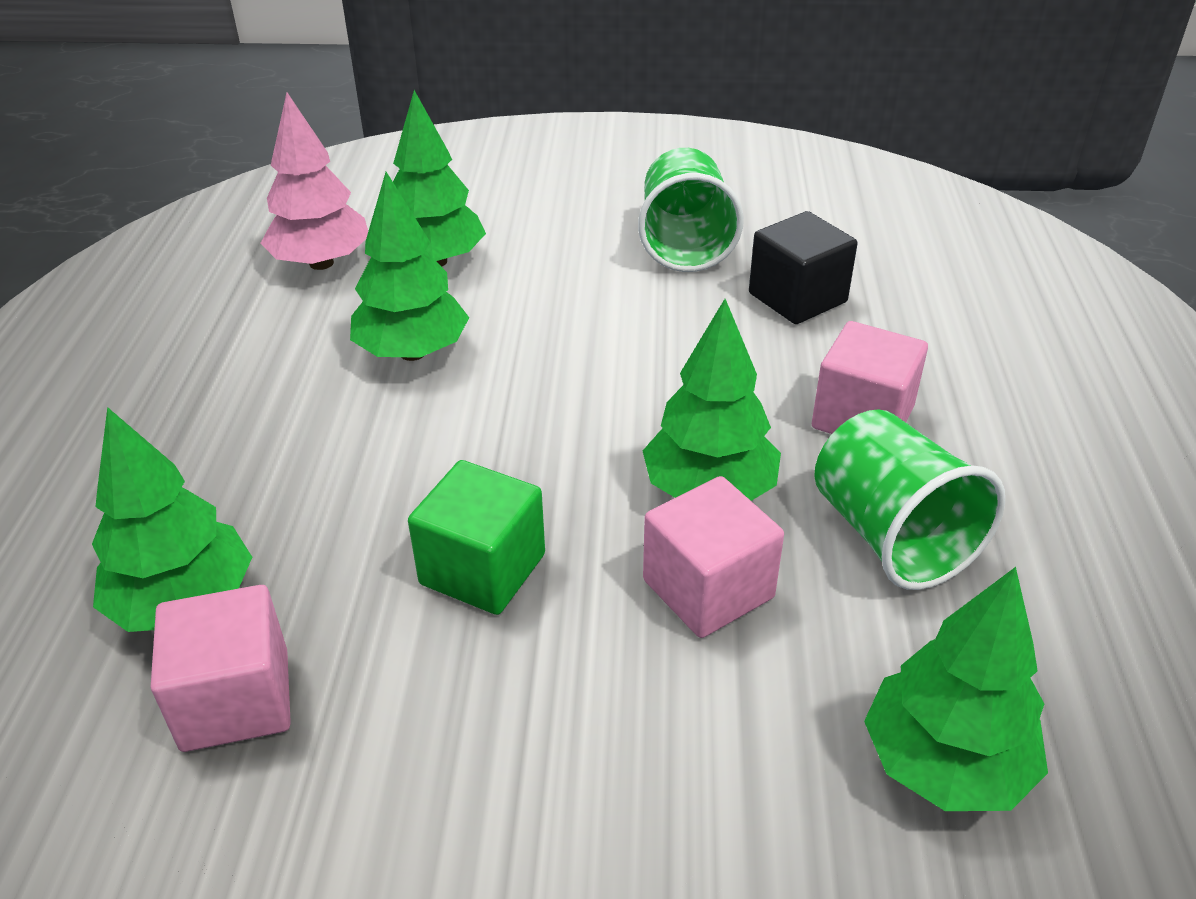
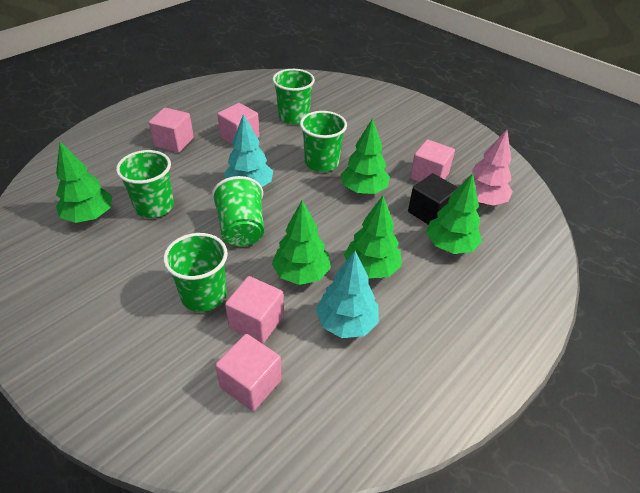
green cube: 1 -> 0
green cup: 2 -> 5
pink cube: 3 -> 5
turquoise tree: 0 -> 2

